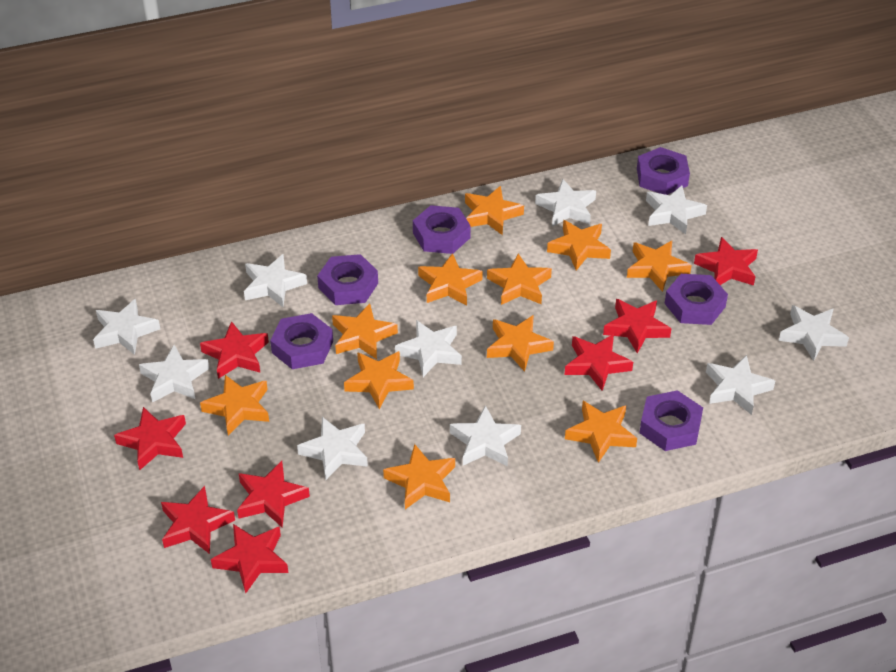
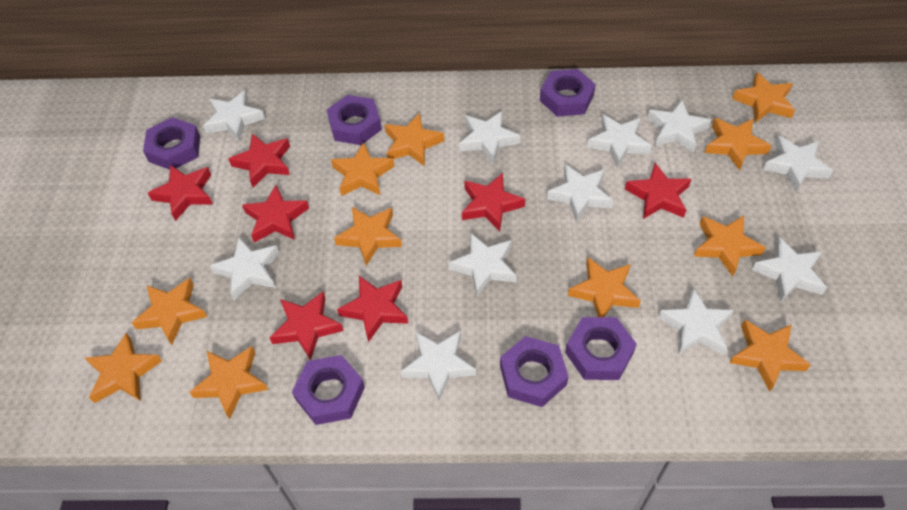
red star: 8 -> 7
white star: 10 -> 11

